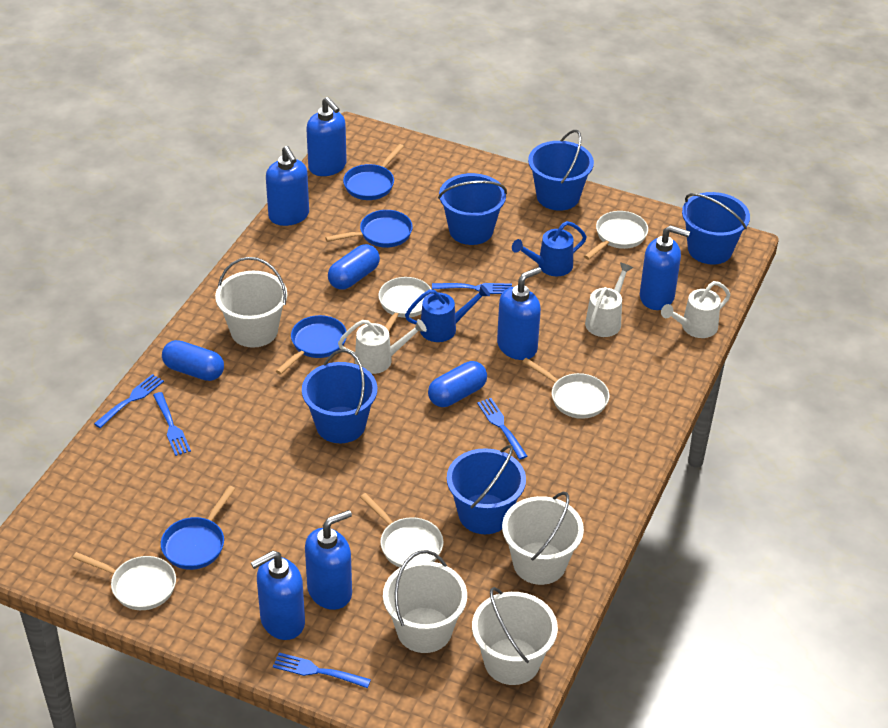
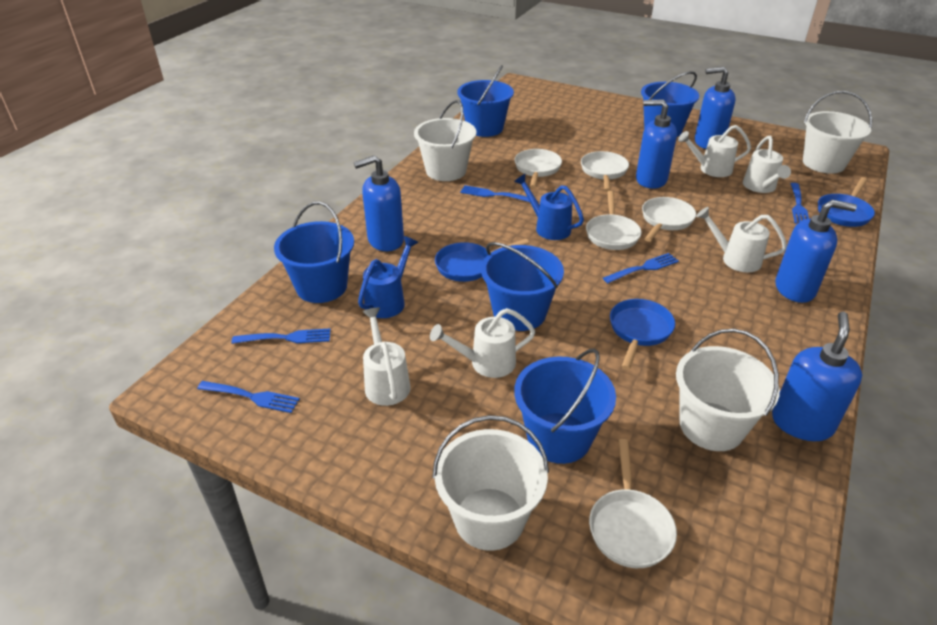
blue capsule: 3 -> 0
blue pan: 4 -> 3
blue soap dispenser: 6 -> 5
white watering can: 3 -> 5

